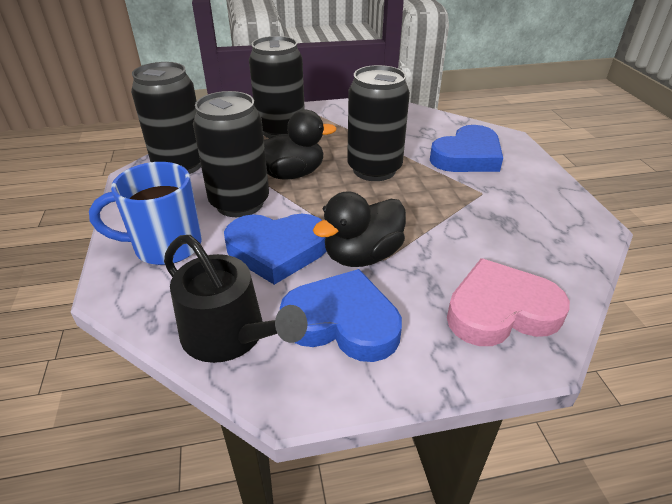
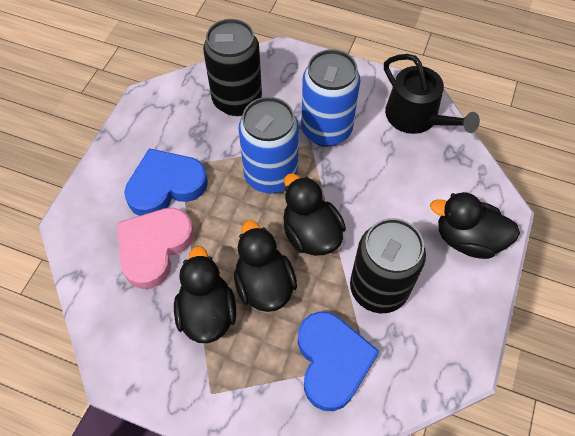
black can: 4 -> 2
black duck: 2 -> 4
blue can: 0 -> 2
blue heart: 3 -> 2
blue mug: 1 -> 0

